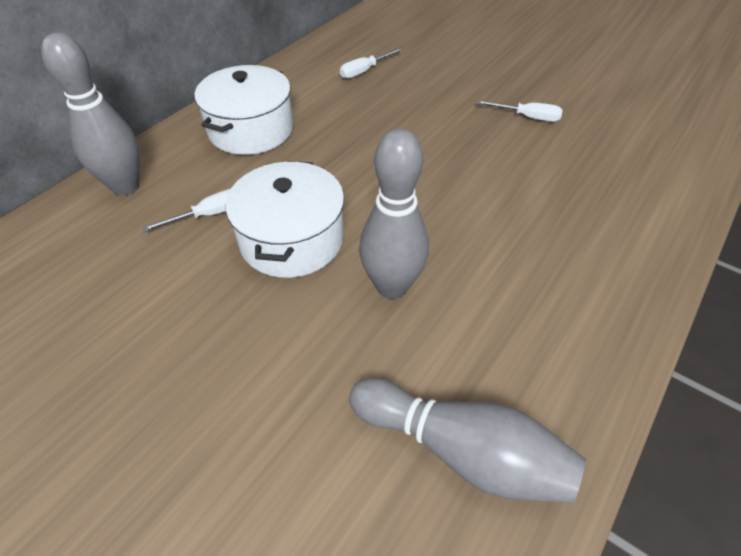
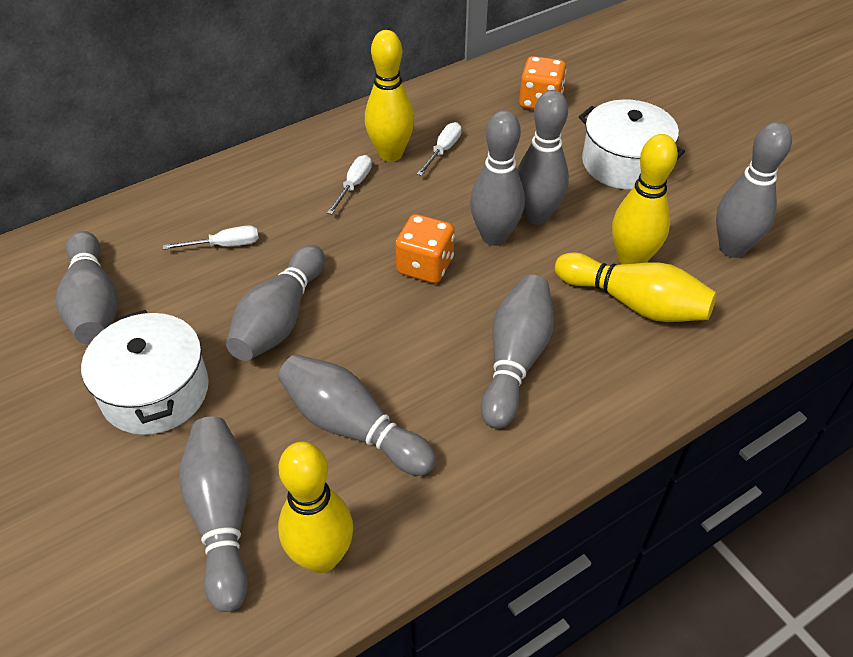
grey bowling pin: 3 -> 8
orange dice: 0 -> 2
yellow bowling pin: 0 -> 4

